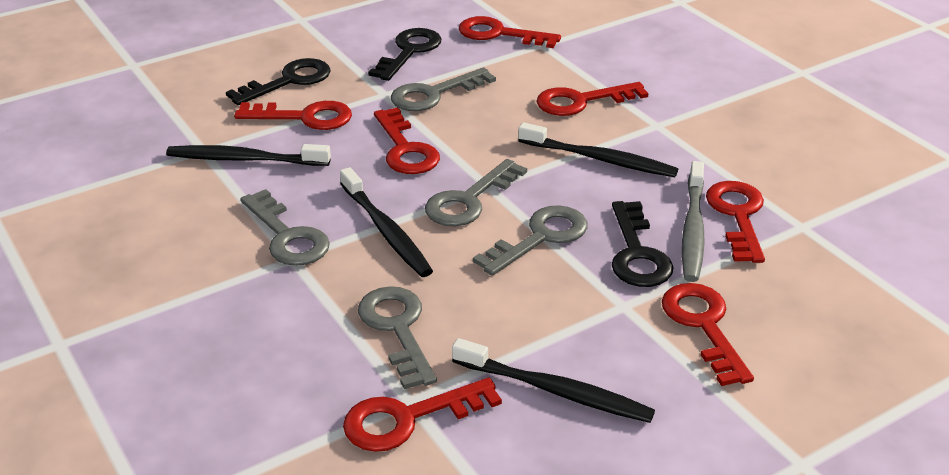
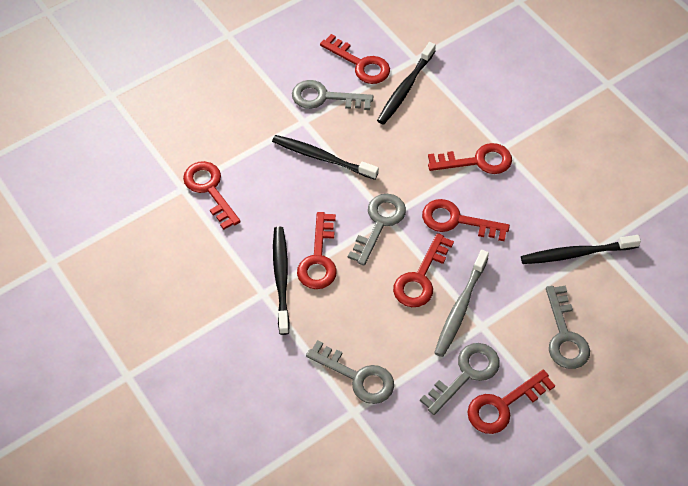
black key: 3 -> 0

